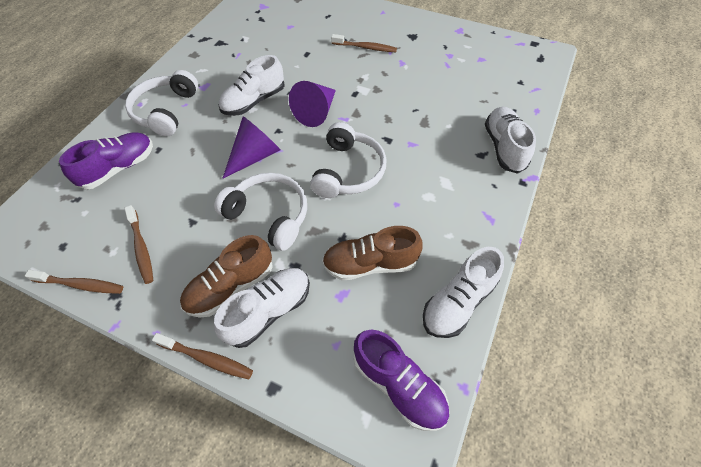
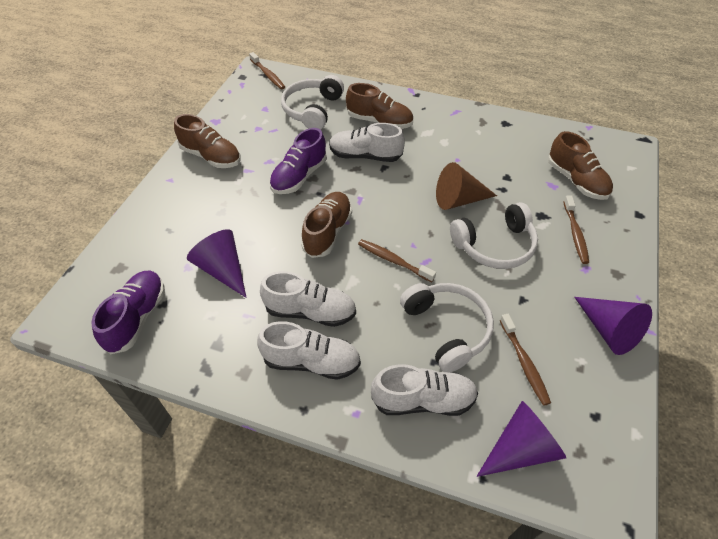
brown cone: 0 -> 1
brown shoe: 2 -> 4
purple cone: 2 -> 3

